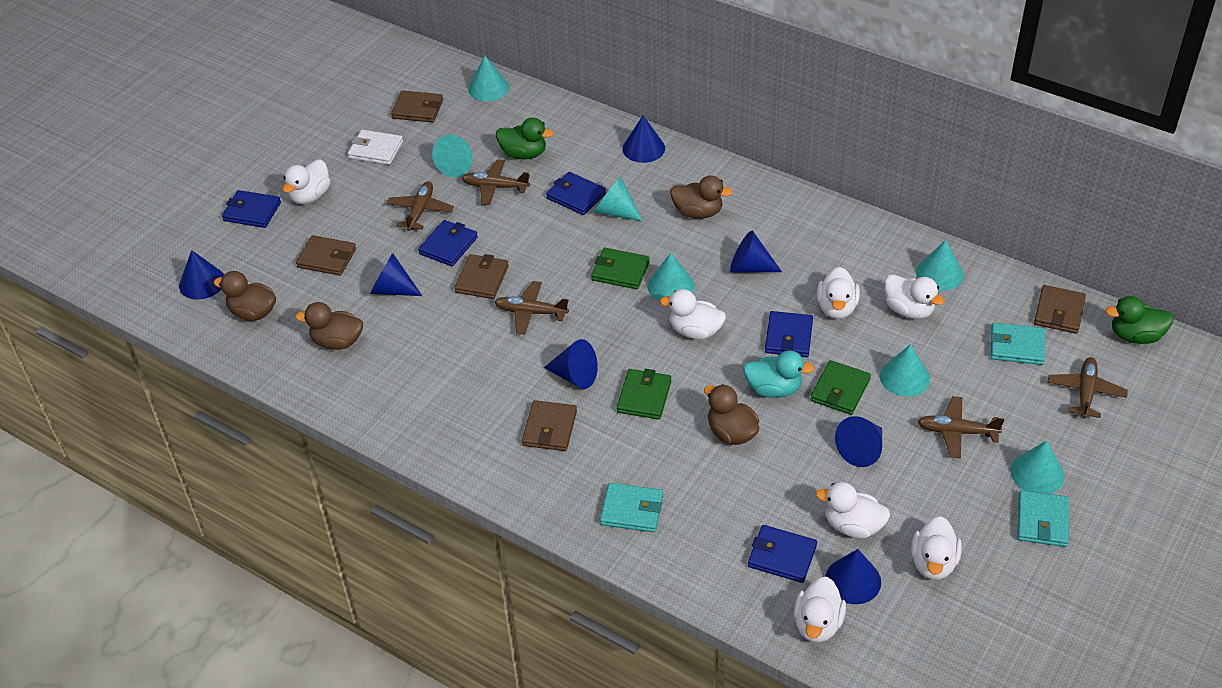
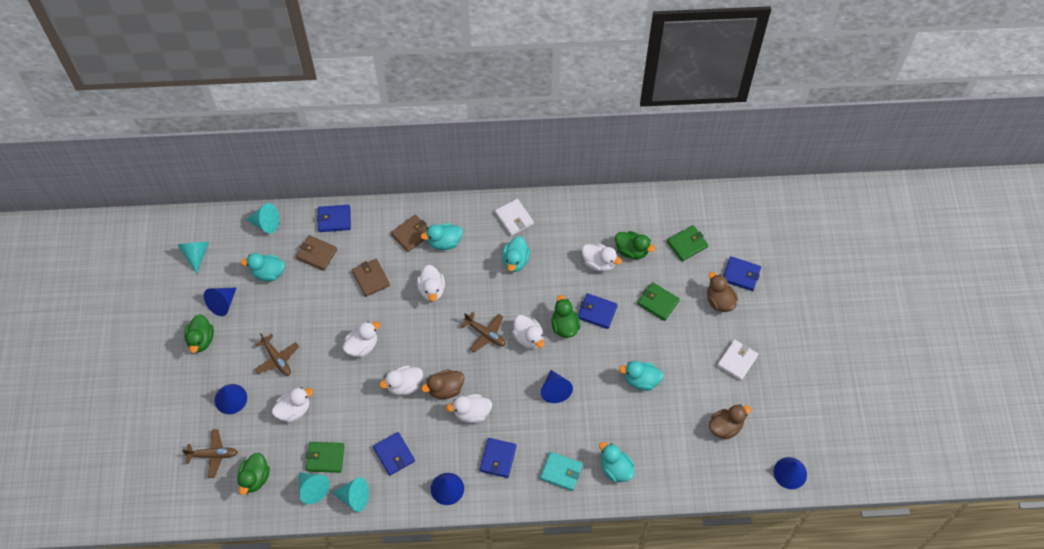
blue cone: 7 -> 5
brown duck: 4 -> 3
brown plane: 5 -> 3
brown wallet: 5 -> 3
green duck: 2 -> 4
turquoise cone: 7 -> 4
turquoise duck: 1 -> 5
turquoise wallet: 3 -> 1
white wallet: 1 -> 2

